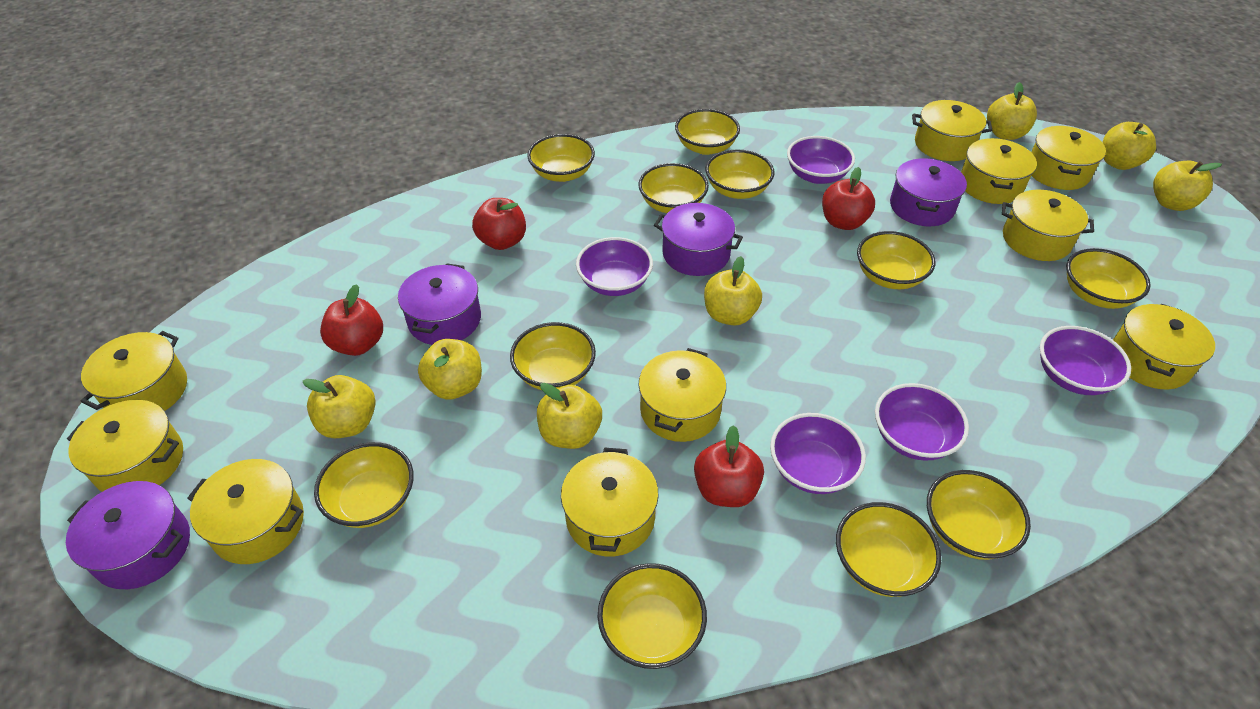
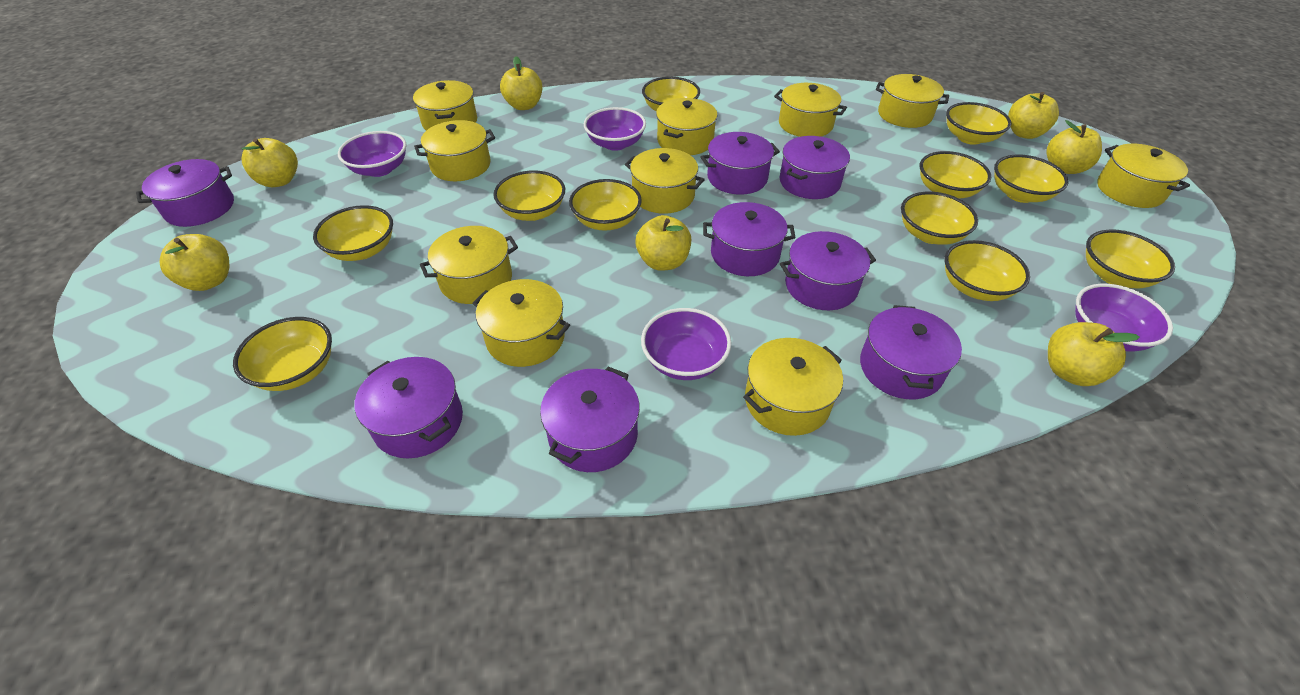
purple bowl: 5 -> 4
purple pot: 4 -> 8
red apple: 4 -> 0

